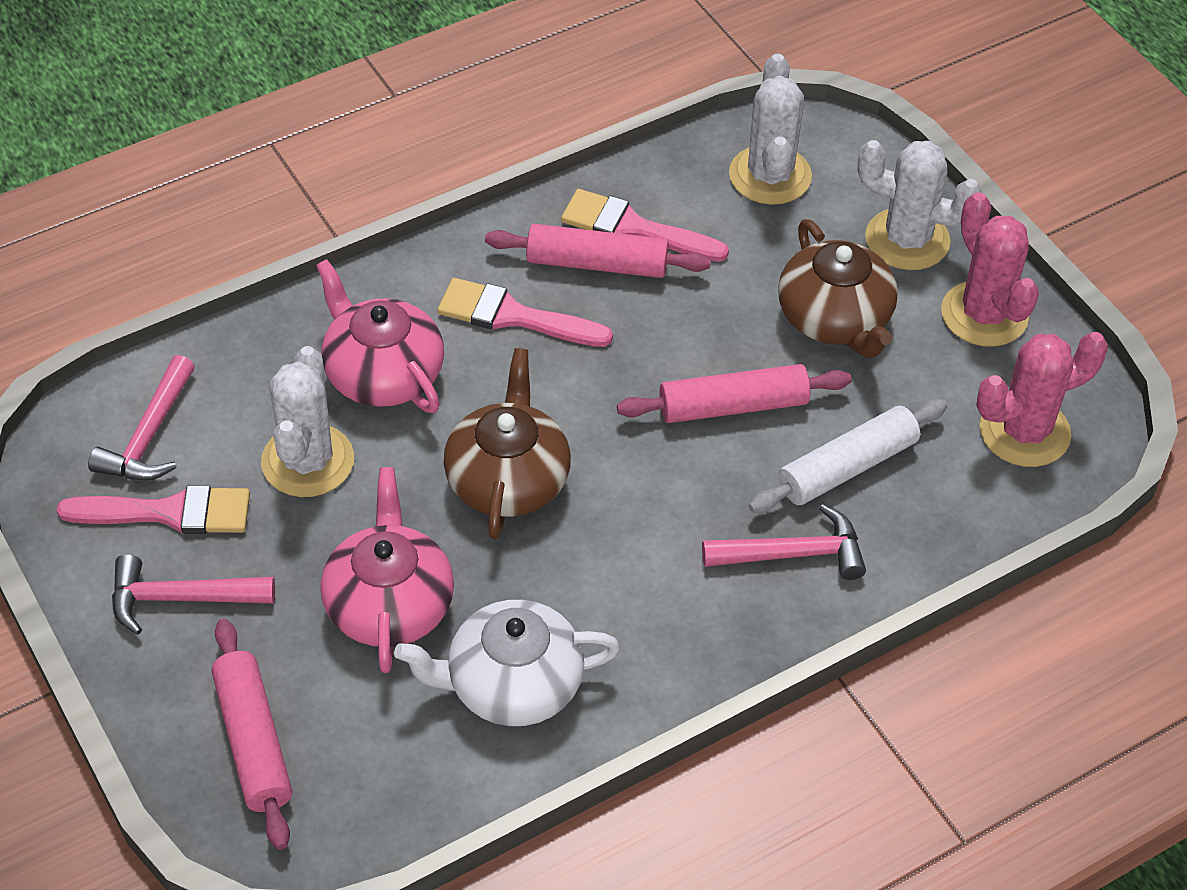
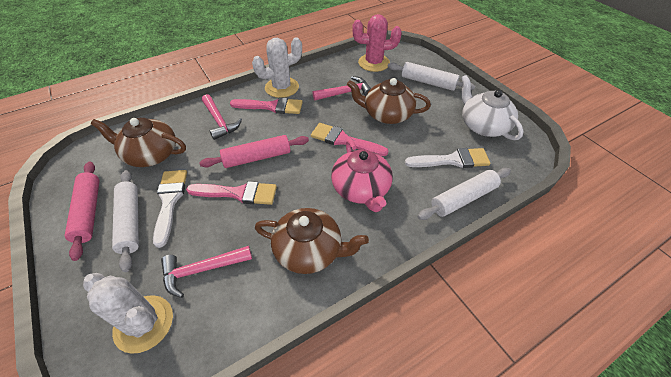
brown teapot: 2 -> 3
pink cactus: 2 -> 1
pink rolling pin: 3 -> 2
pink teapot: 2 -> 1
white brush: 0 -> 2
white cactus: 3 -> 2
white rolling pin: 1 -> 3

